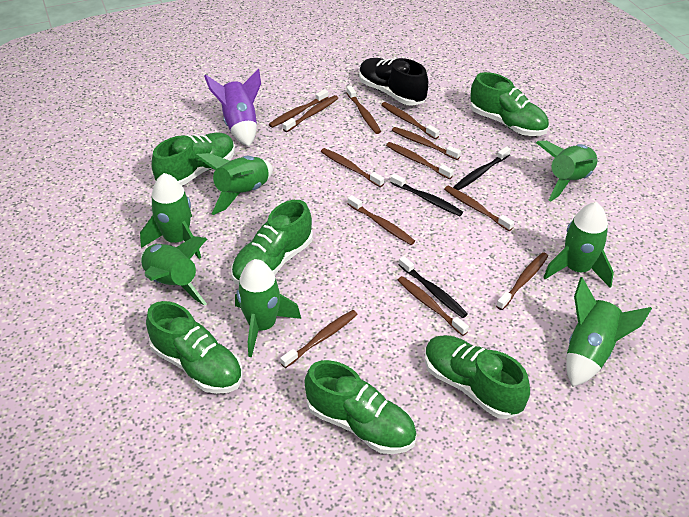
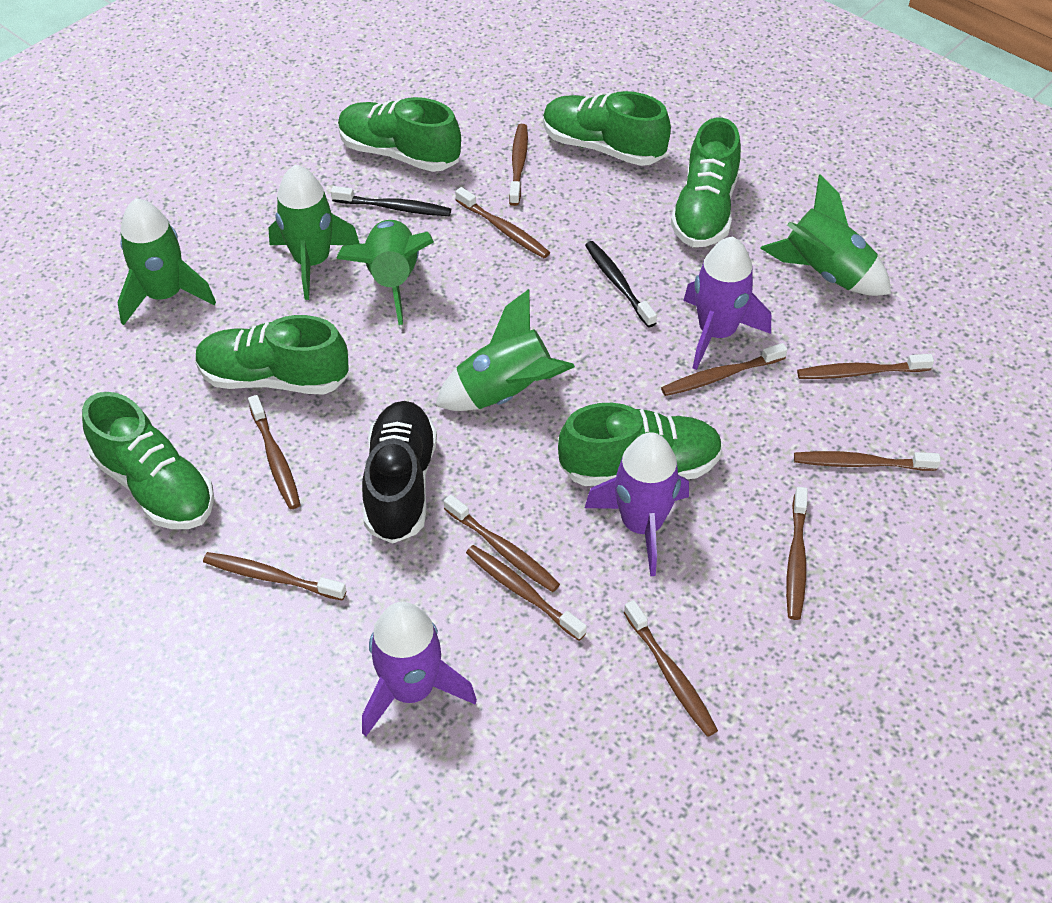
black toothbrush: 3 -> 2
brown toothbrush: 12 -> 11
green rocket: 7 -> 5
purple rocket: 1 -> 3

